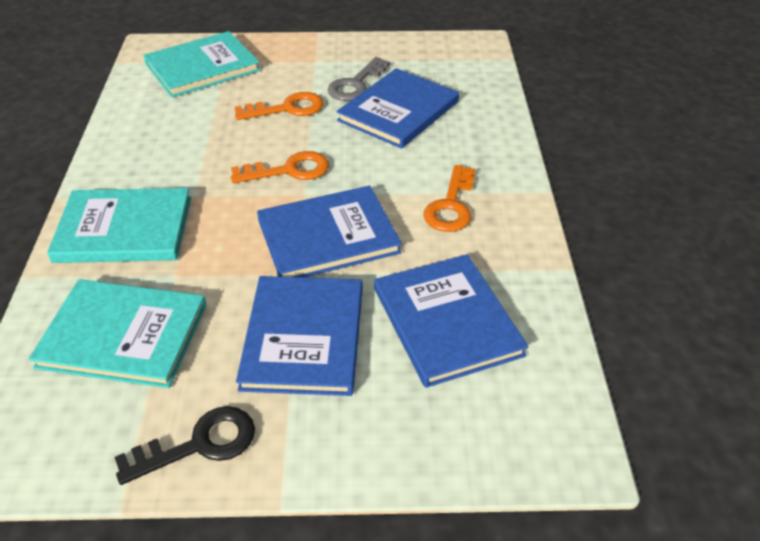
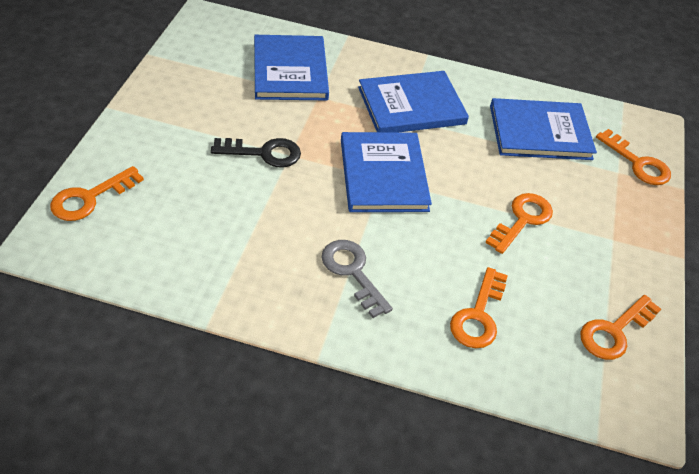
orange key: 3 -> 5
turquoise book: 3 -> 0

